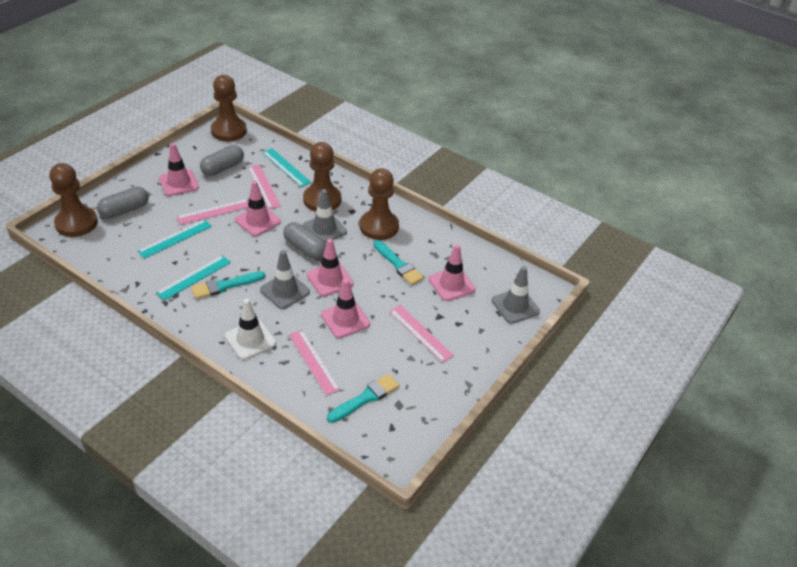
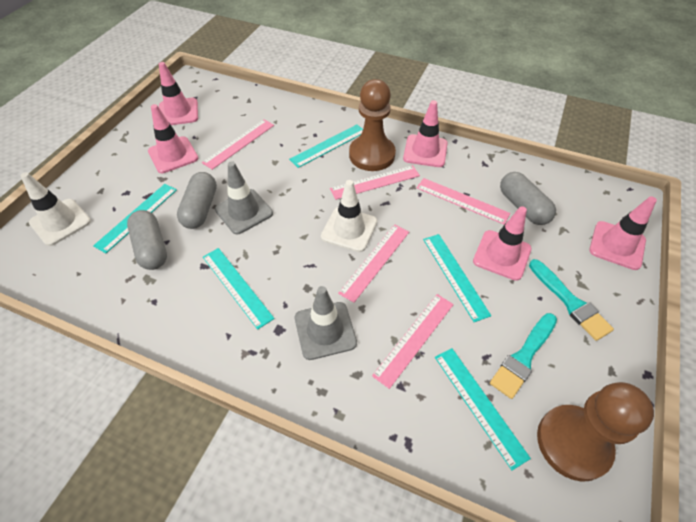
brown pawn: 4 -> 2
grey traffic cone: 3 -> 2
pink ruler: 4 -> 5
turquoise brush: 3 -> 2
turquoise ruler: 3 -> 5
white traffic cone: 1 -> 2

